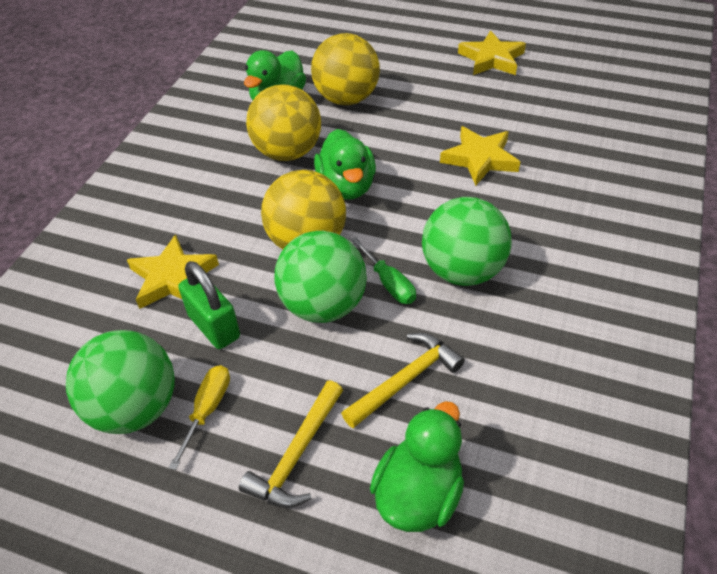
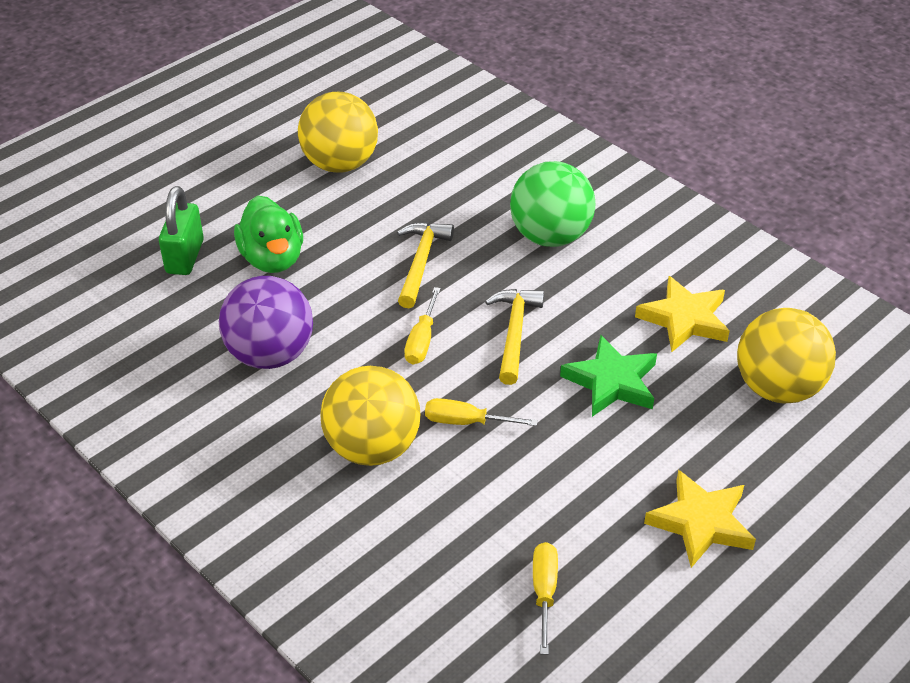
green ball: 3 -> 1
green duck: 3 -> 1
green screwdriver: 1 -> 0
green star: 0 -> 1
purple ball: 0 -> 1
yellow screwdriver: 1 -> 3
yellow star: 3 -> 2

